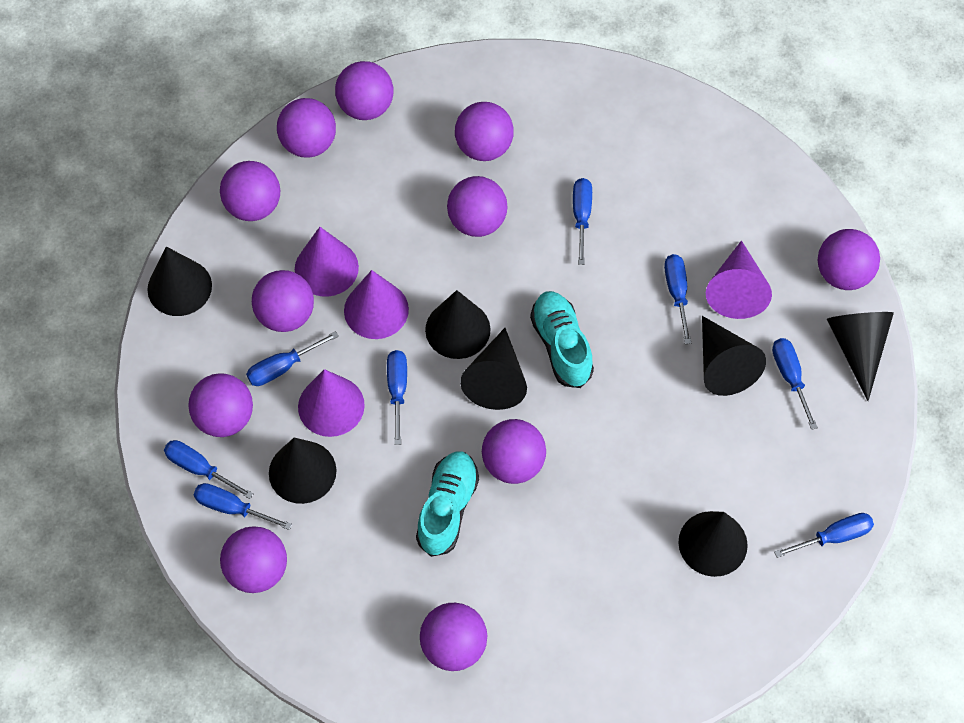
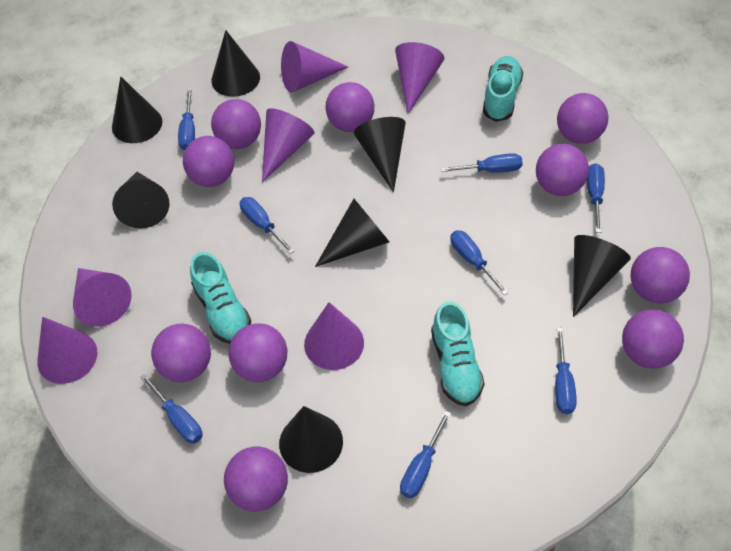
purple ball: 11 -> 10
purple cone: 4 -> 6
turquoise shoe: 2 -> 3

